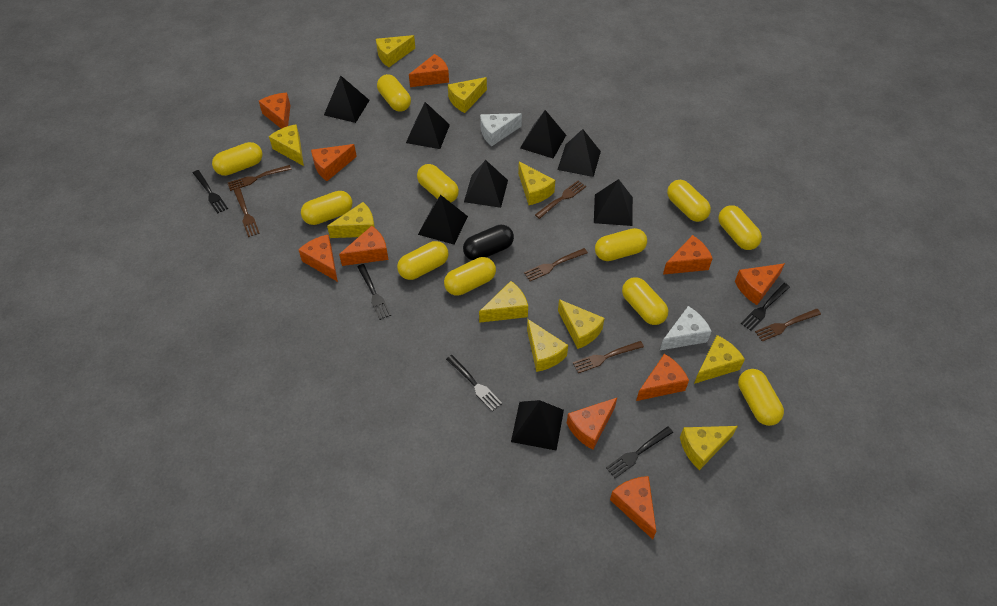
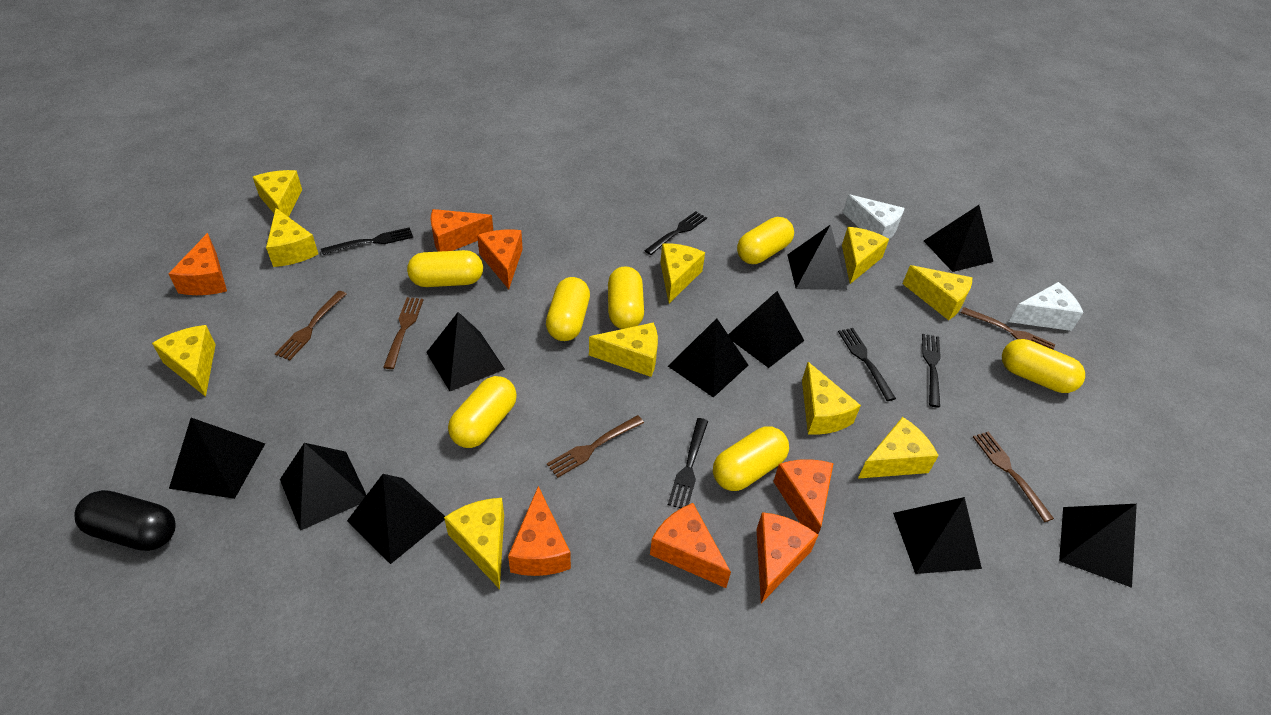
black pyramid: 8 -> 10
brown fork: 6 -> 5
orange cheese: 10 -> 7
yellow capsule: 11 -> 7

